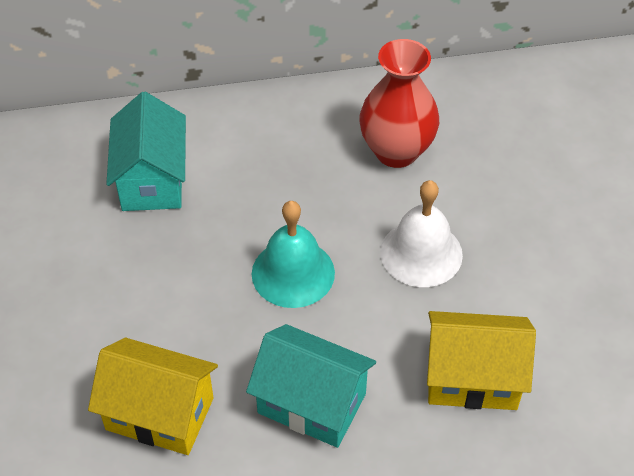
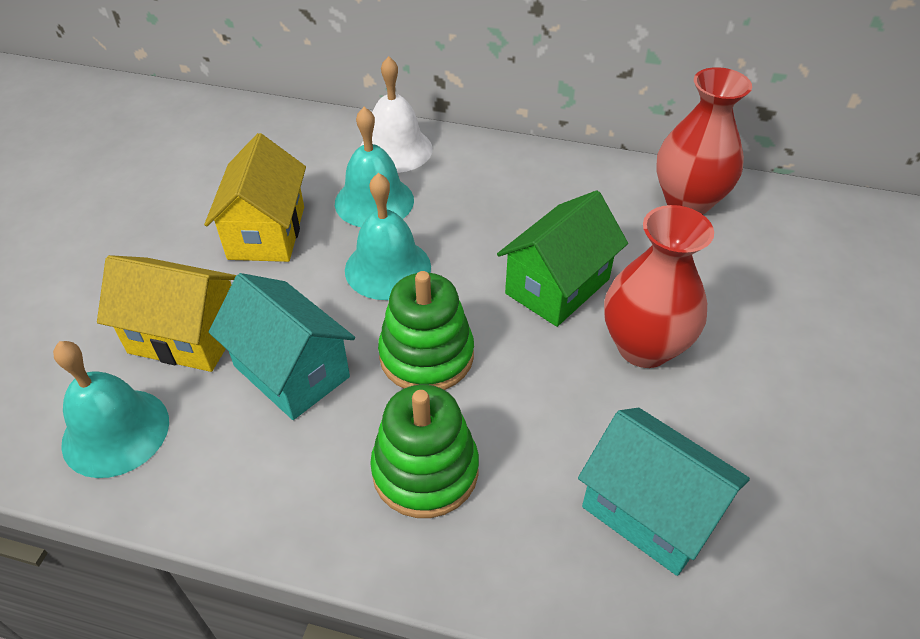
green house: 0 -> 1
green stacking toy: 0 -> 2
red vase: 1 -> 2
turquoise bell: 1 -> 3

